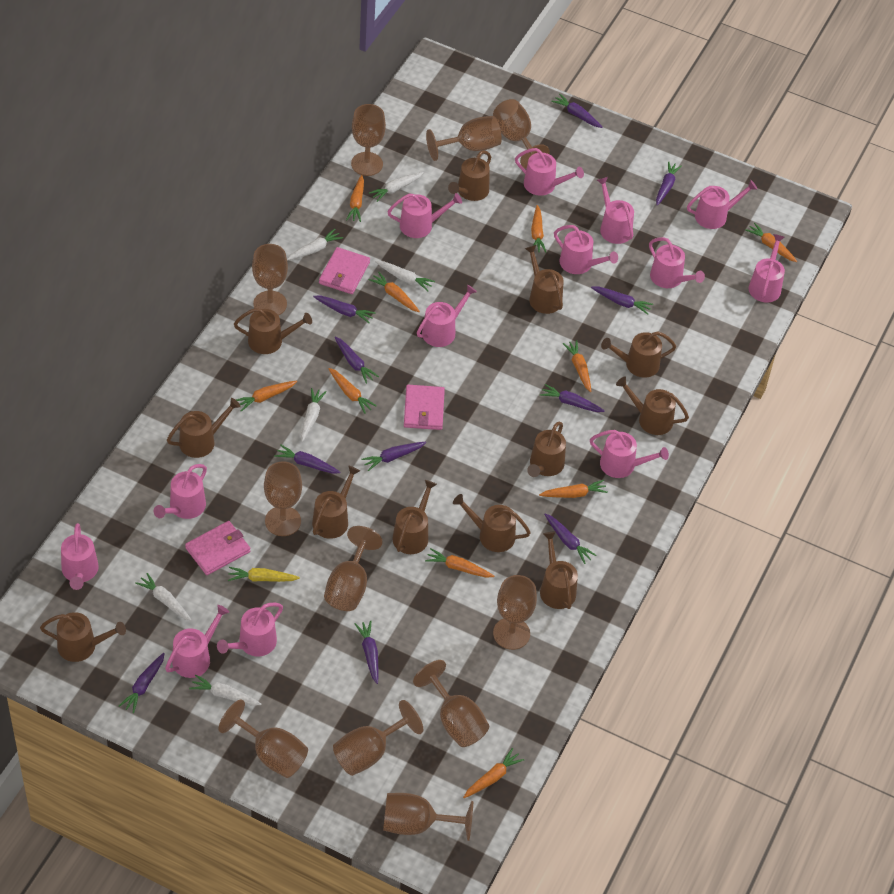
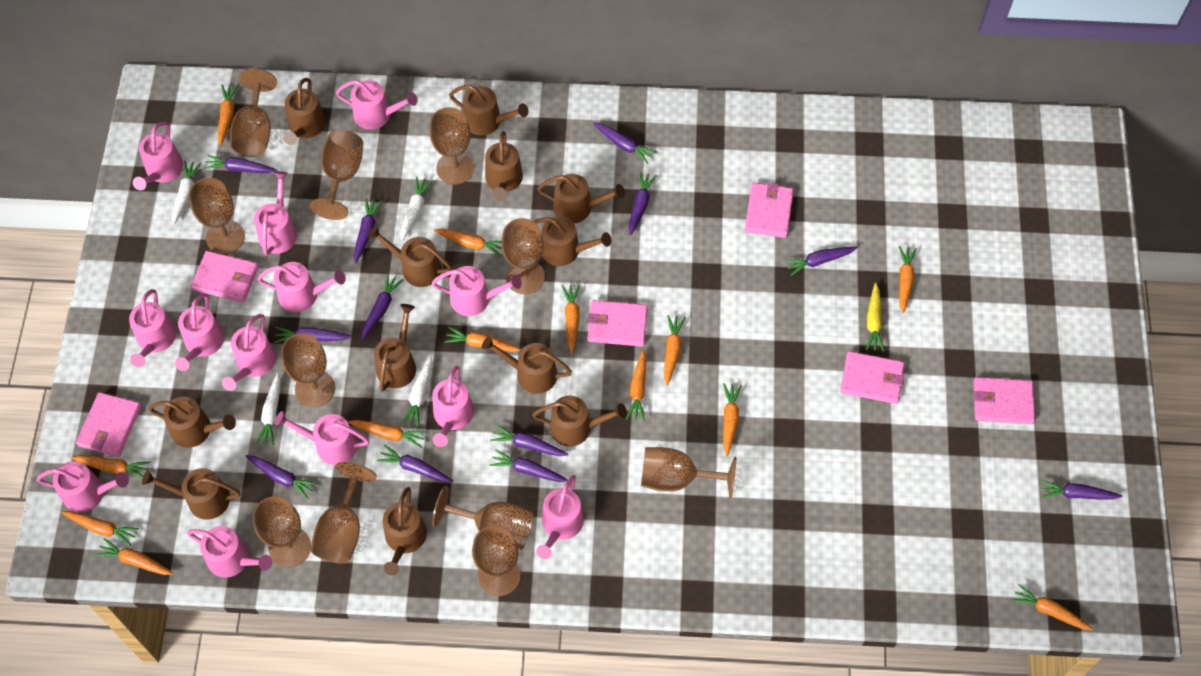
orange carrot: 10 -> 13
pink wallet: 3 -> 6
purple carrot: 11 -> 12
white carrot: 6 -> 4

